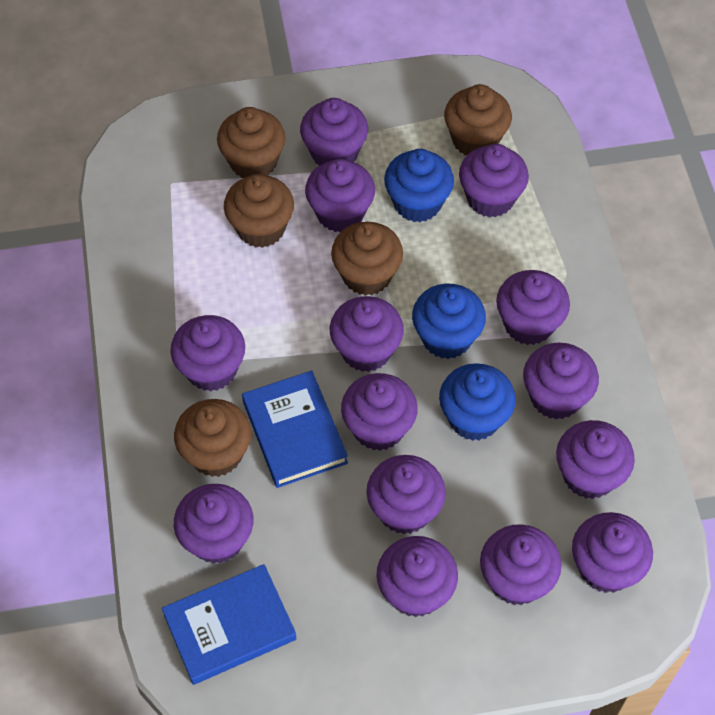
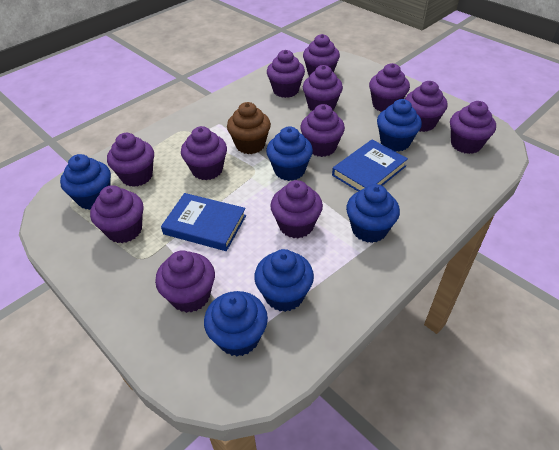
blue cupcake: 3 -> 6
brown cupcake: 5 -> 1
purple cupcake: 14 -> 12

